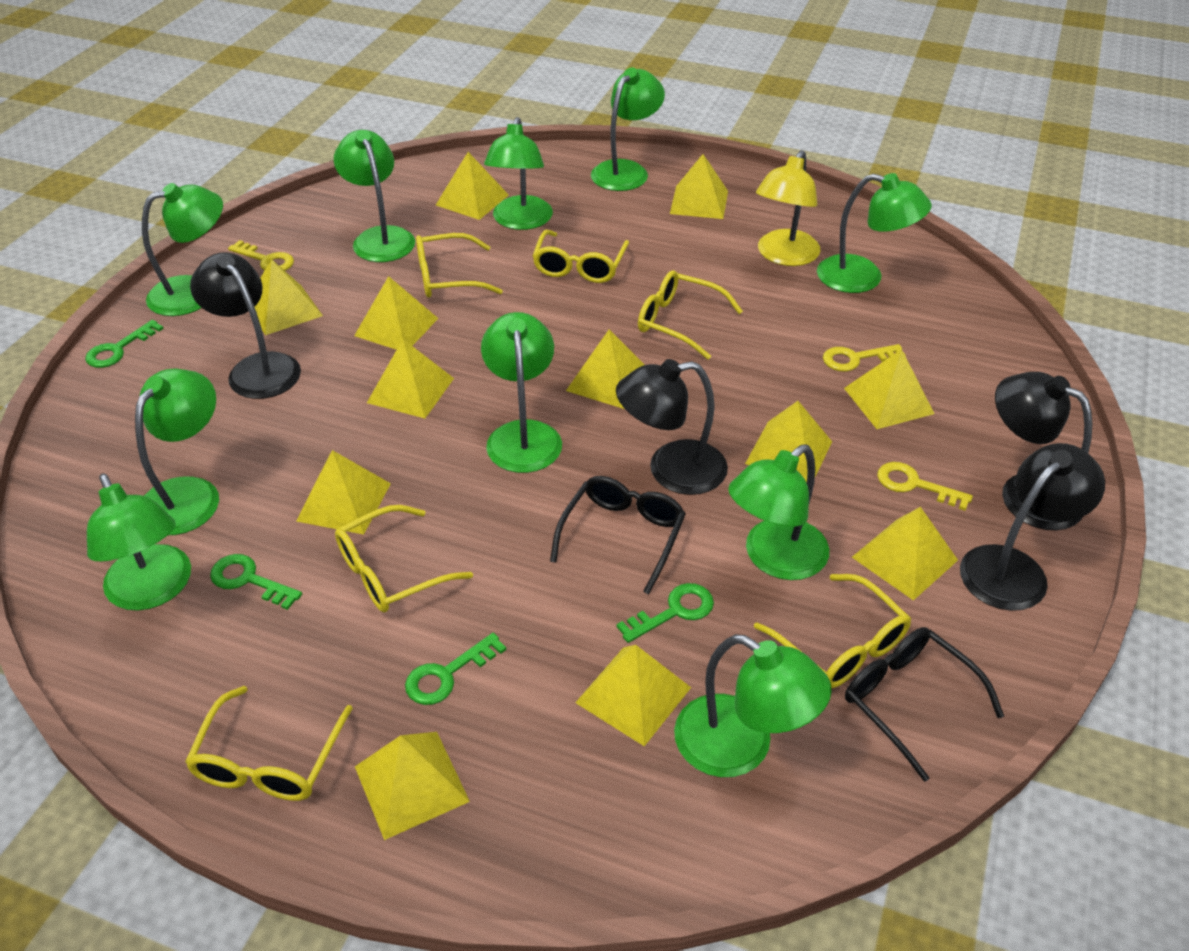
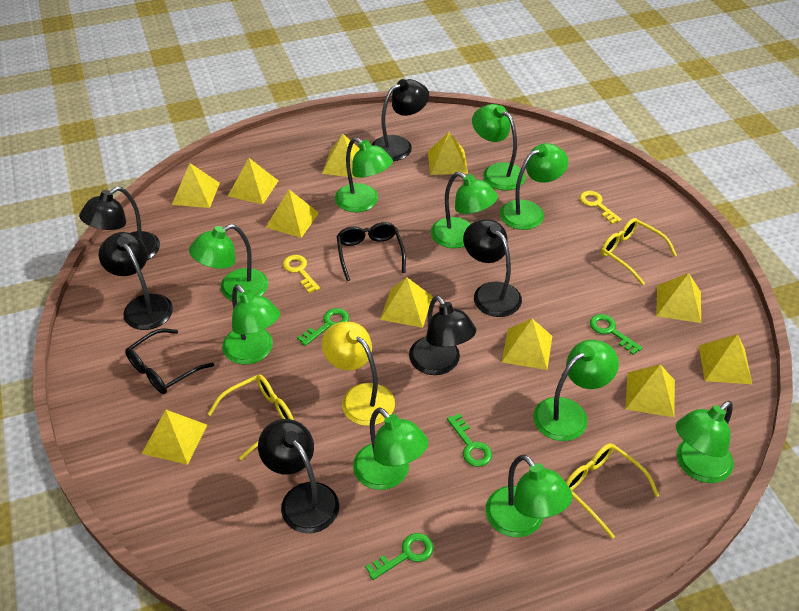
black lamp: 4 -> 6
yellow glasses: 6 -> 3
yellow key: 3 -> 2
yellow pyramid: 12 -> 11

